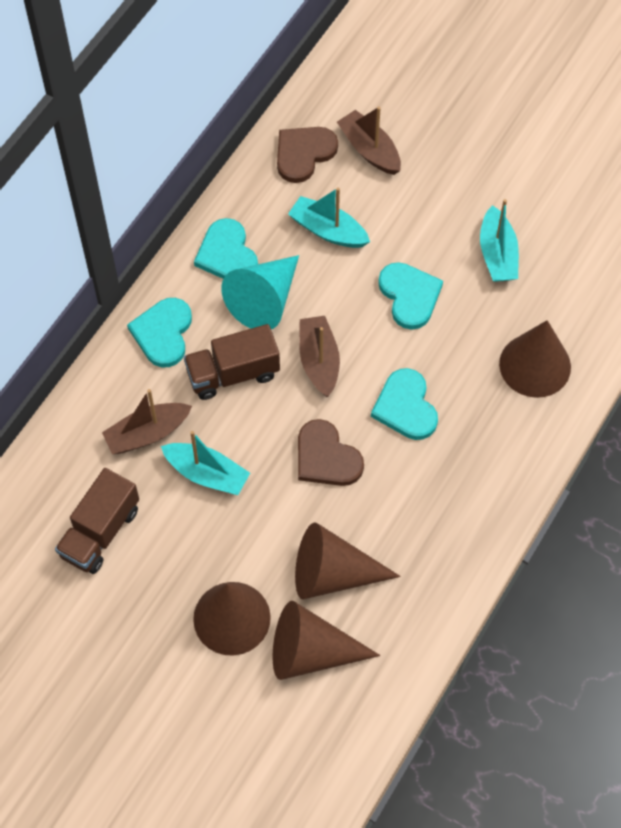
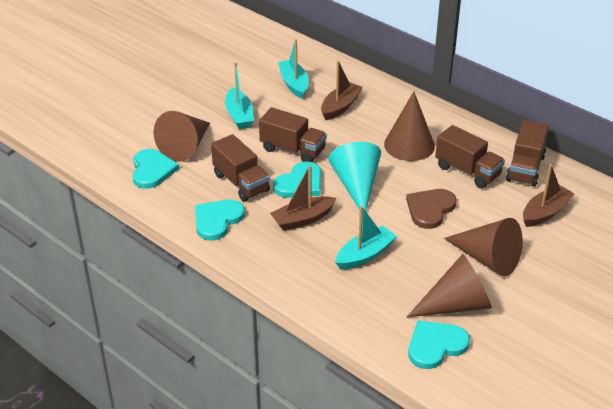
brown heart: 2 -> 1
brown truck: 2 -> 4

